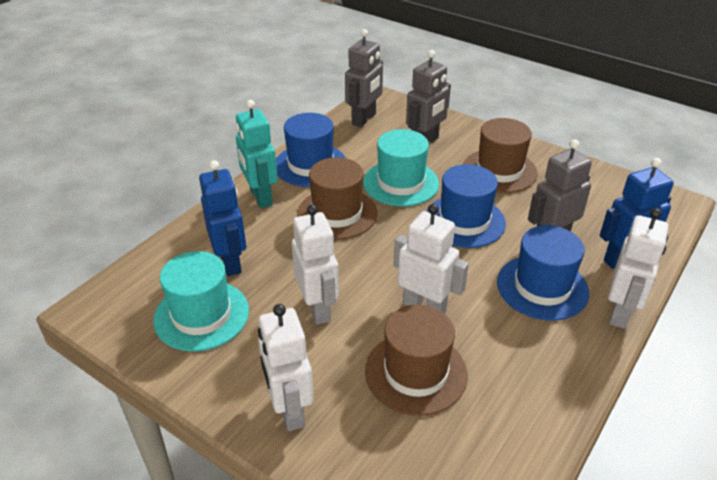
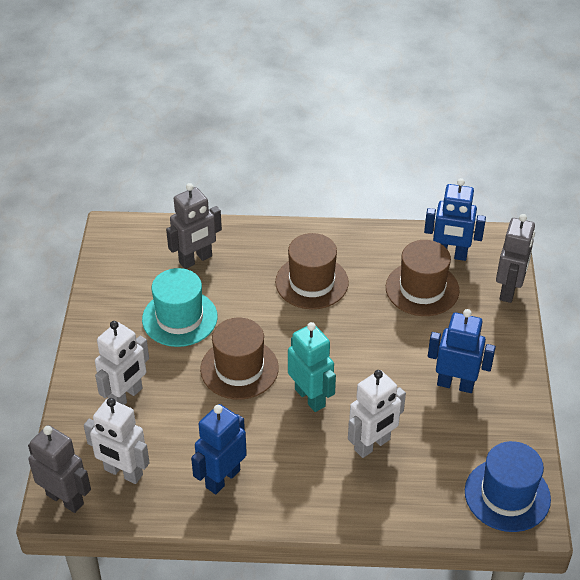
blue hat: 3 -> 1
blue robot: 2 -> 3
turquoise hat: 2 -> 1
white robot: 4 -> 3

